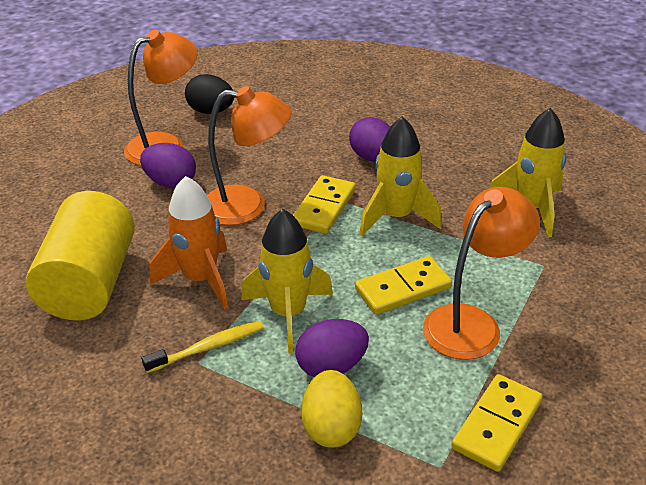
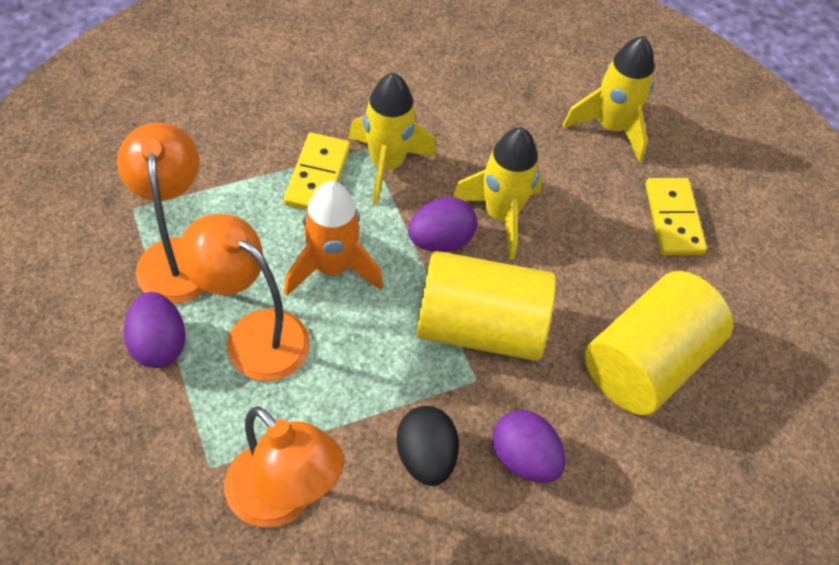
yellow cylinder: 1 -> 2
yellow domino: 3 -> 2
yellow egg: 1 -> 0
yellow toothbrush: 1 -> 0

